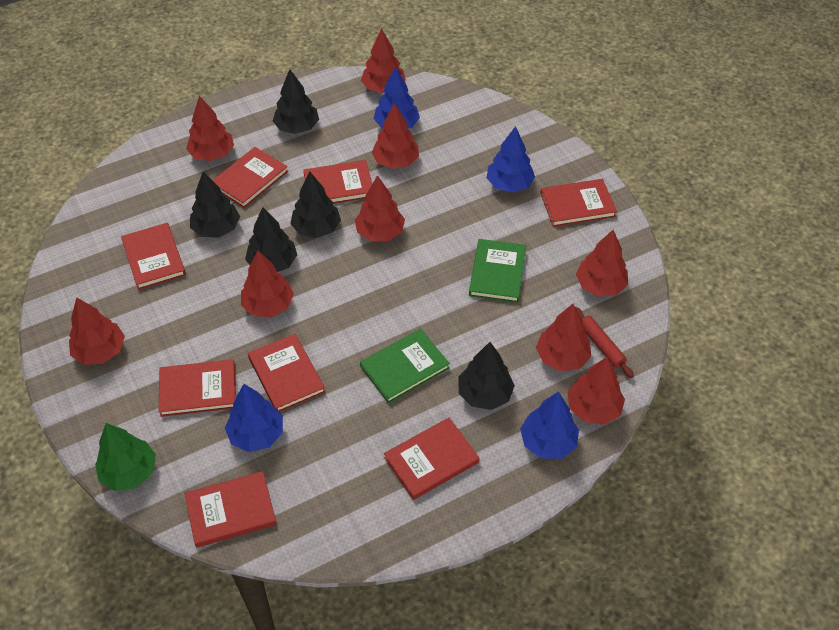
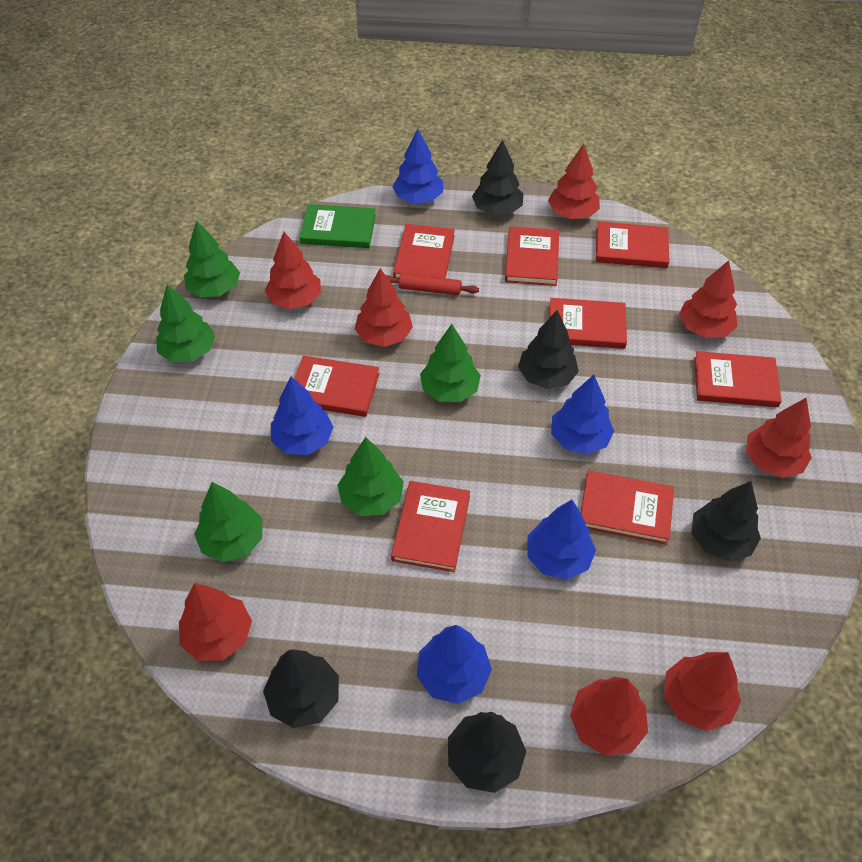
blue tree: 4 -> 5
green book: 2 -> 1
green tree: 1 -> 5
red tree: 9 -> 8

